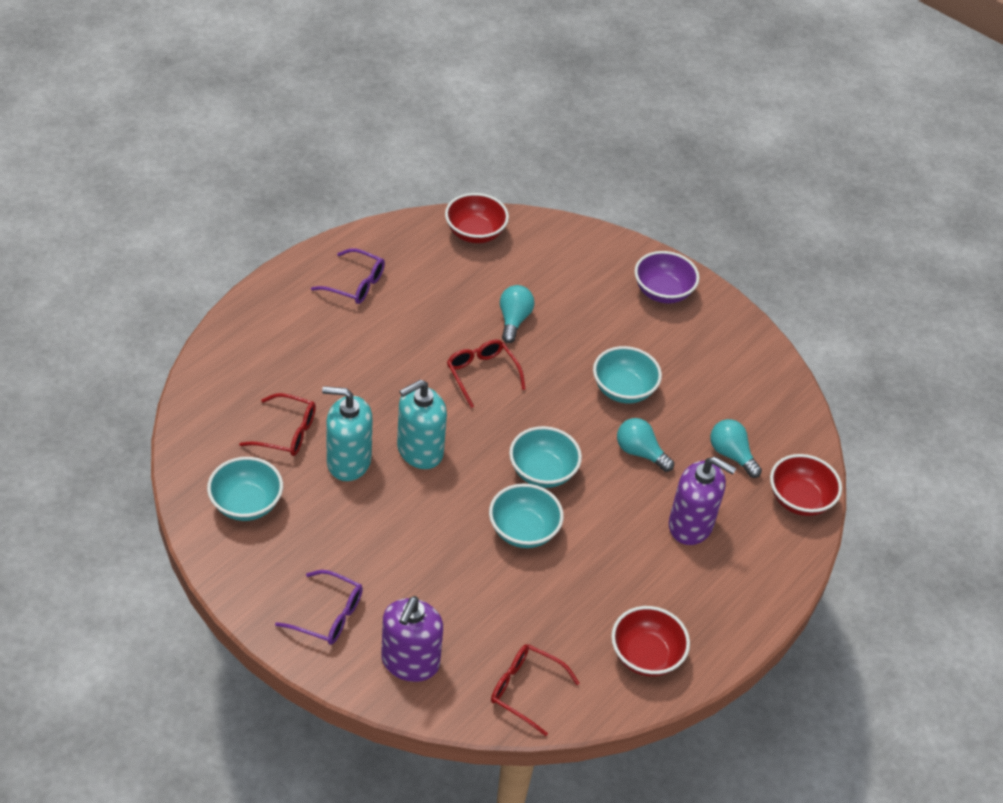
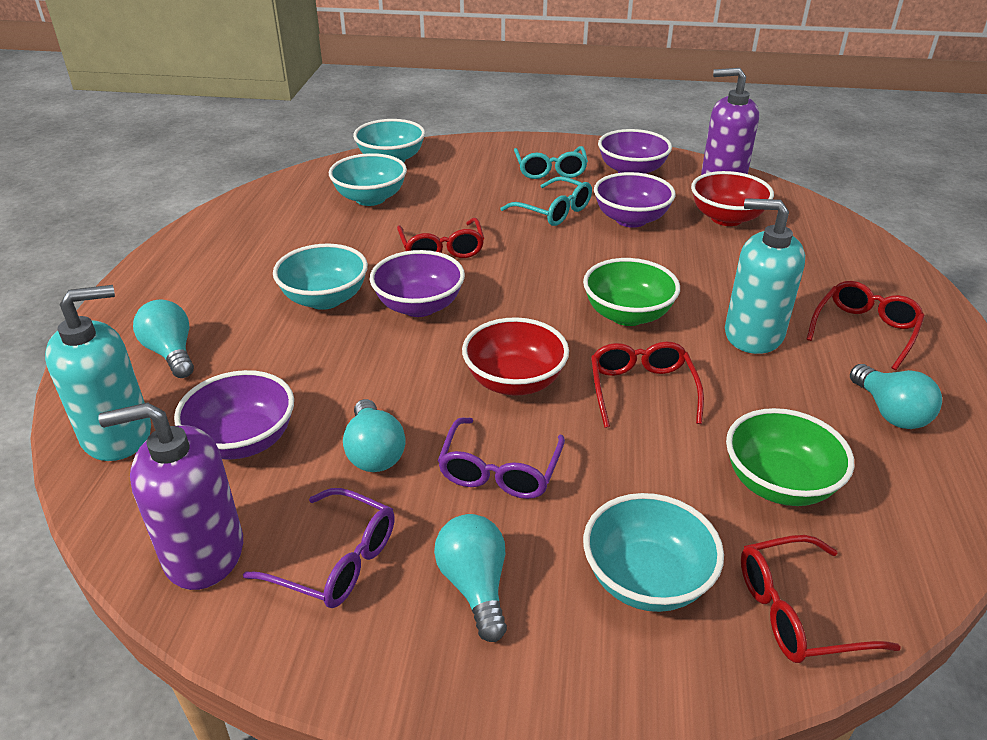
green bowl: 0 -> 2
purple bowl: 1 -> 4
red bowl: 3 -> 2
red glasses: 3 -> 4
turquoise glasses: 0 -> 2
turquoise light bulb: 3 -> 4

